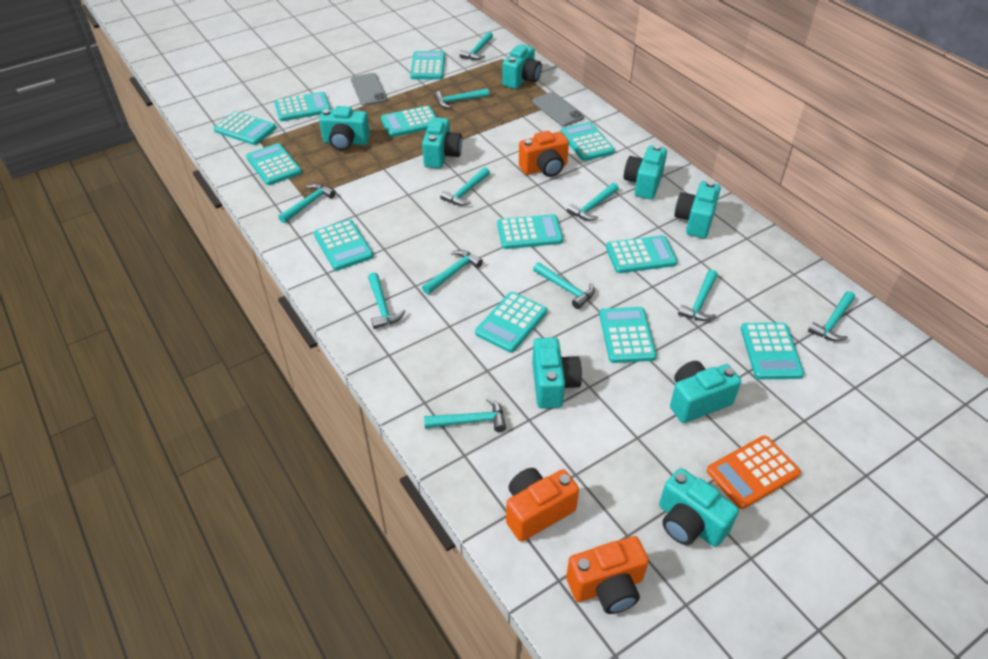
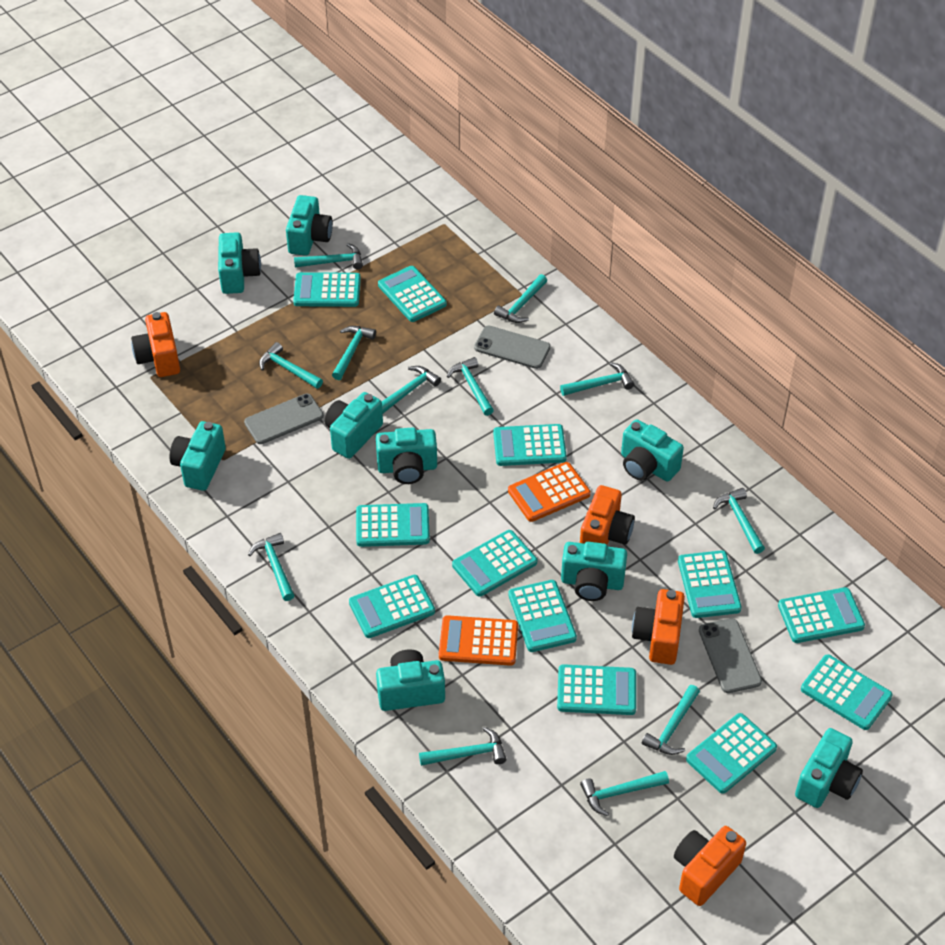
grey phone: 2 -> 3
orange calculator: 1 -> 2
orange camera: 3 -> 4
turquoise camera: 8 -> 9
turquoise hammer: 11 -> 12

